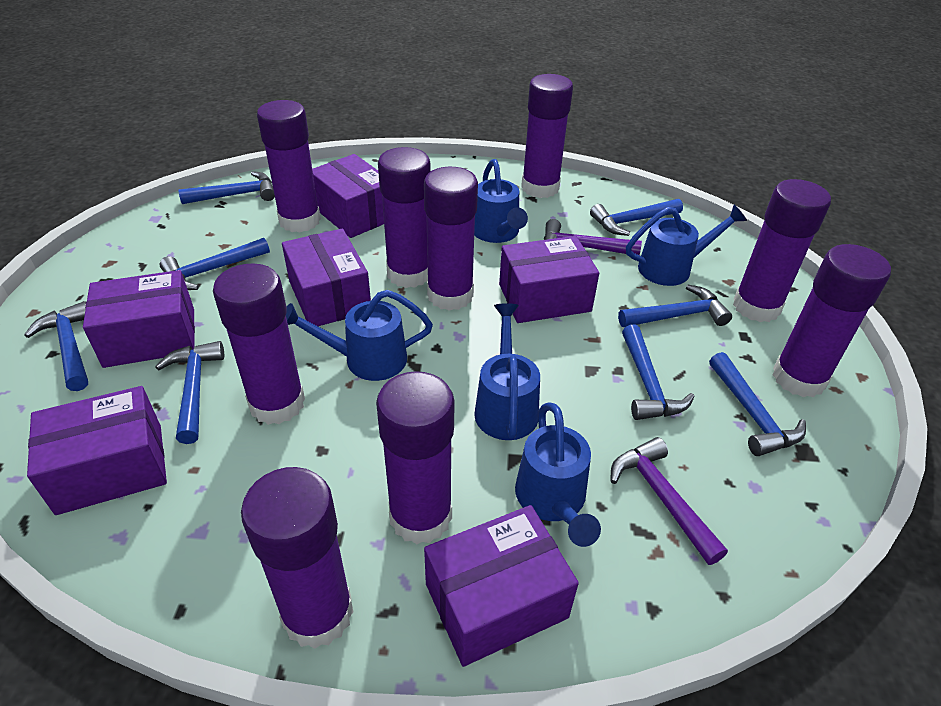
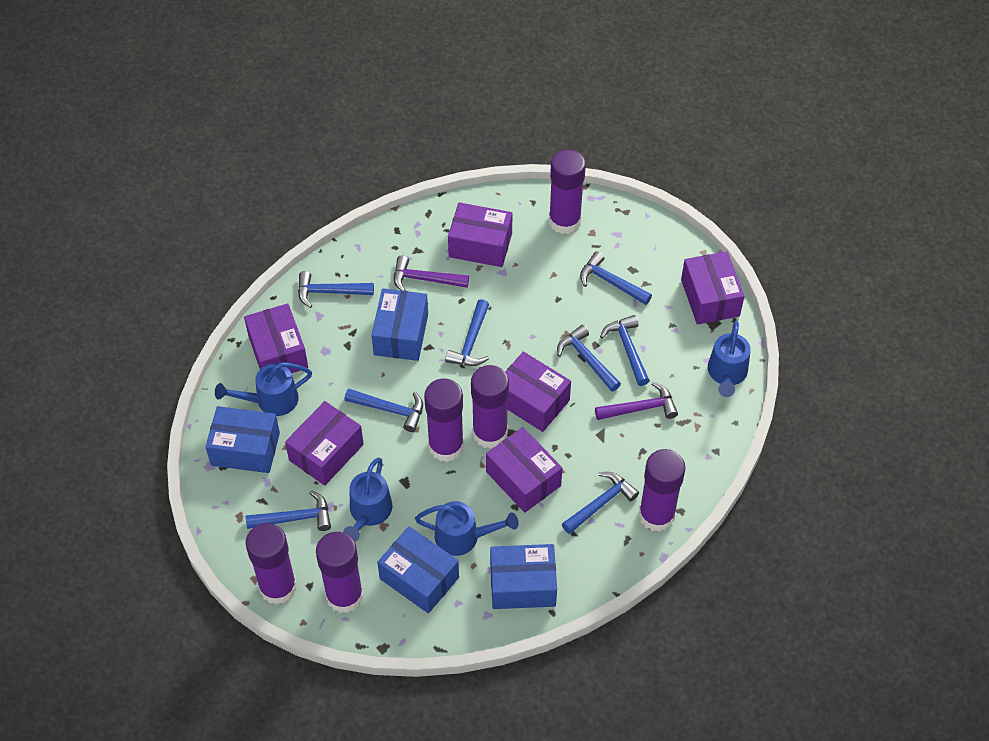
blue box: 0 -> 4
blue watering can: 5 -> 4
purple glue stick: 9 -> 6

